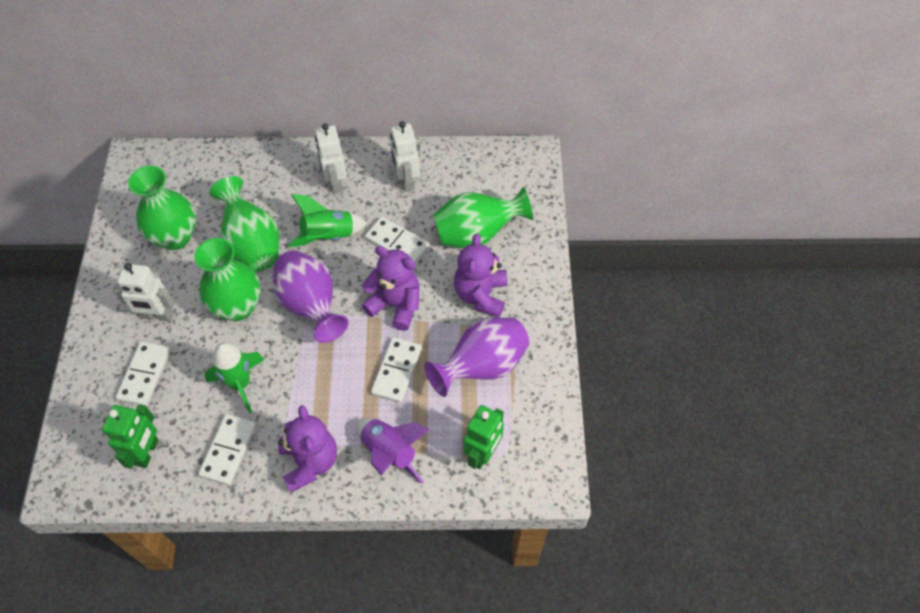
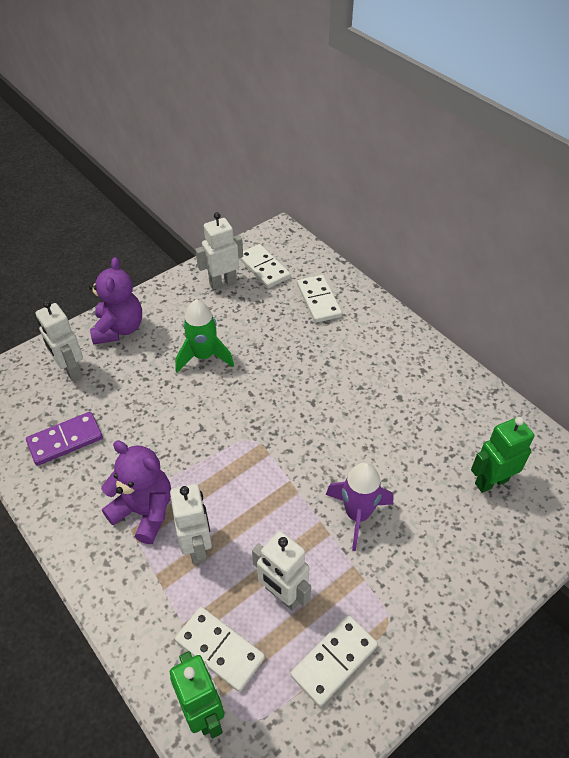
green rocket: 2 -> 1
green vase: 4 -> 0
purple domino: 0 -> 1
purple teddy bear: 3 -> 2
purple vase: 2 -> 0
white robot: 3 -> 4

